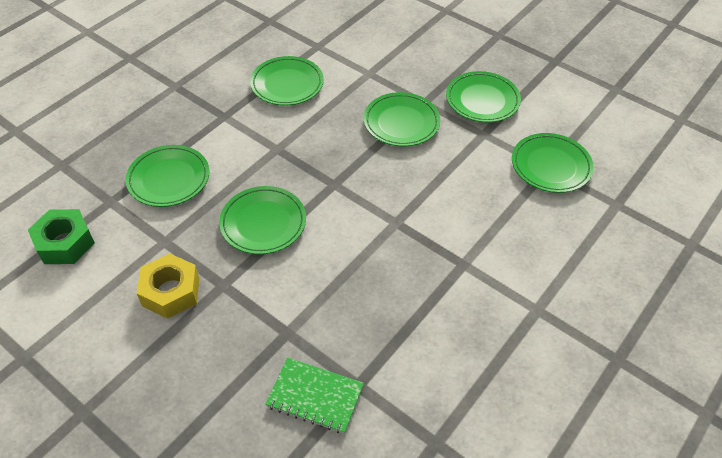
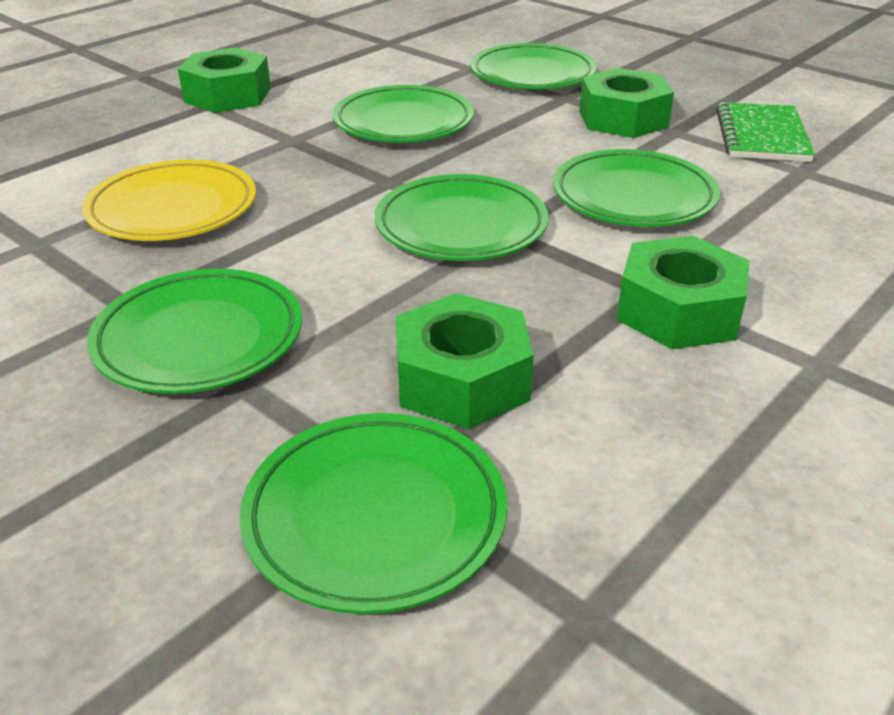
green nut: 1 -> 4
yellow nut: 1 -> 0
yellow plate: 0 -> 1

